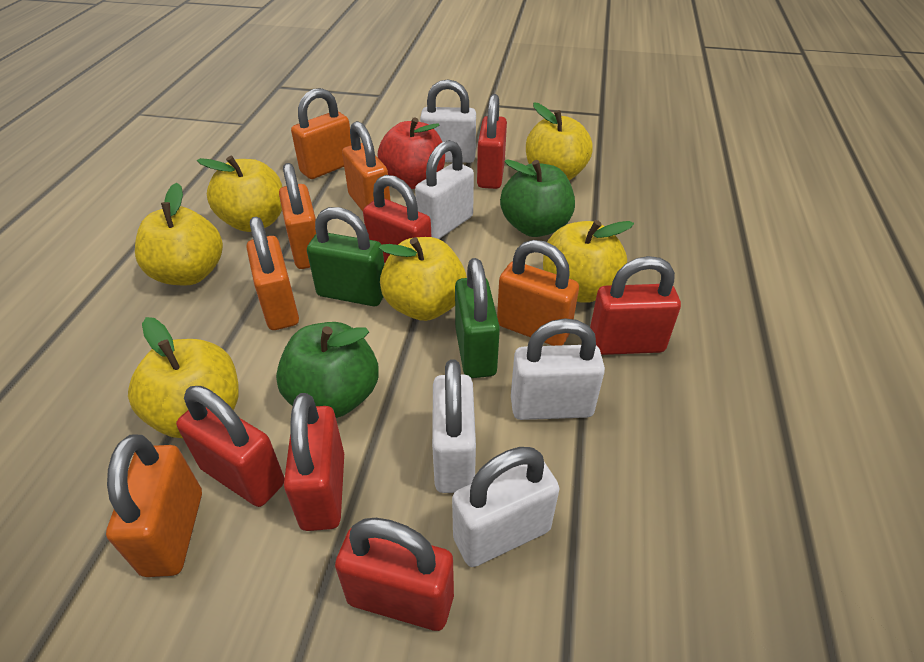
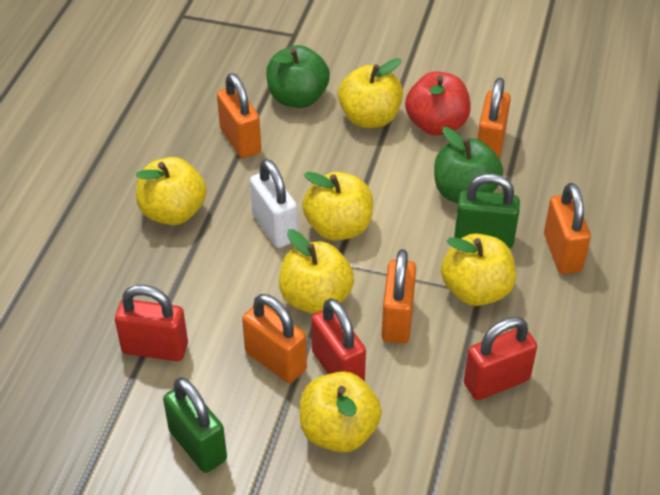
orange padlock: 6 -> 5
red padlock: 6 -> 3
white padlock: 5 -> 1

